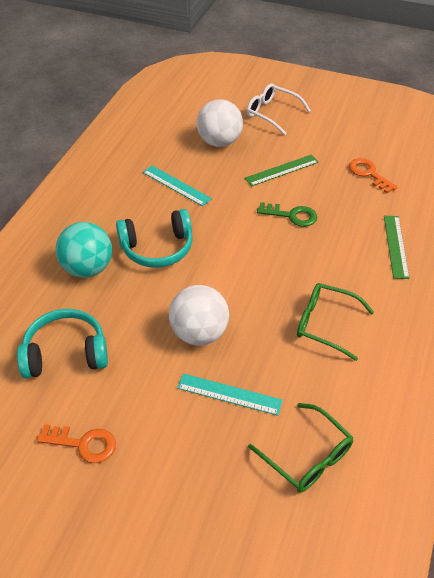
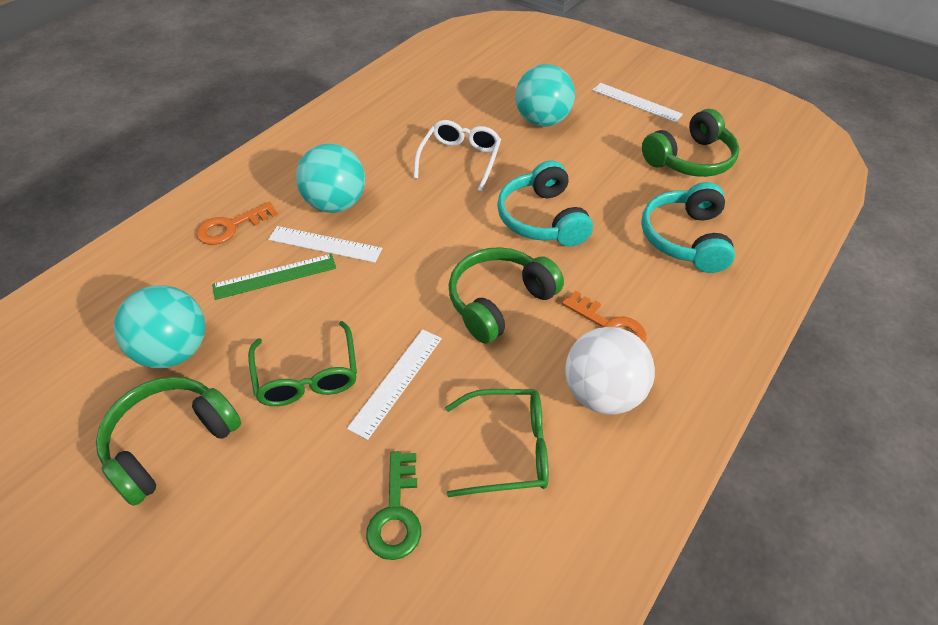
green headphones: 0 -> 3
green ruler: 2 -> 1
turquoise ball: 1 -> 3
turquoise ruler: 2 -> 0
white ball: 2 -> 1
white ruler: 0 -> 3

